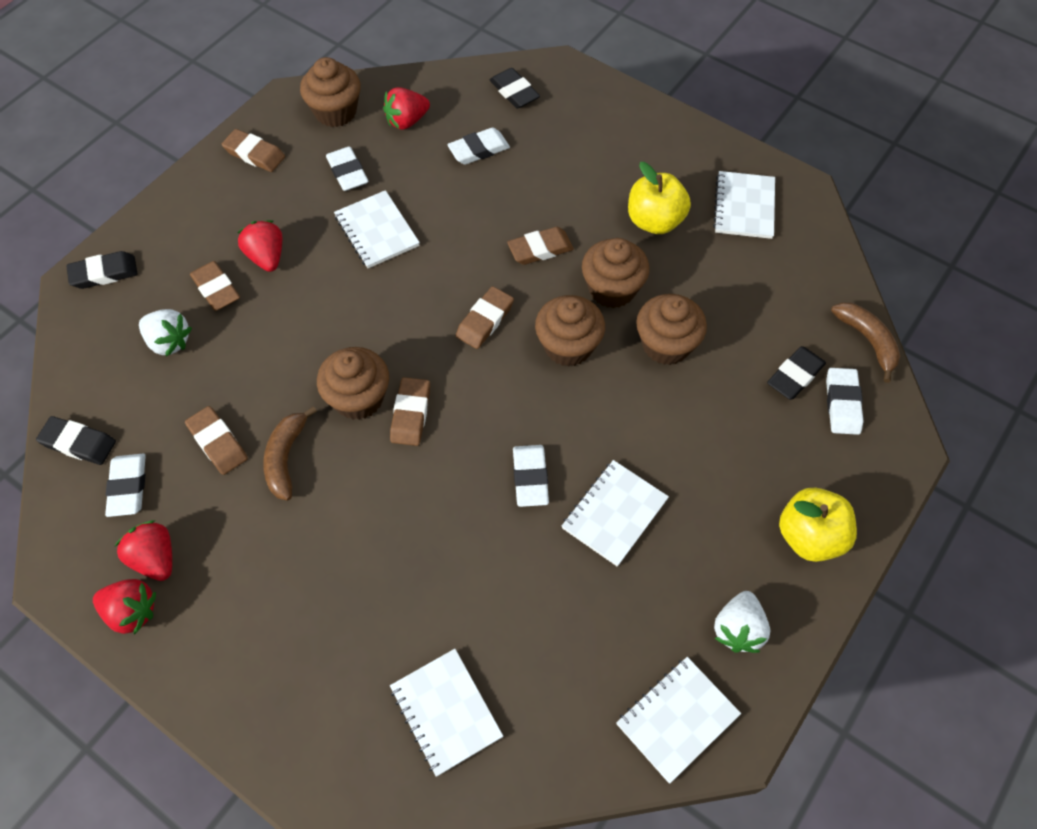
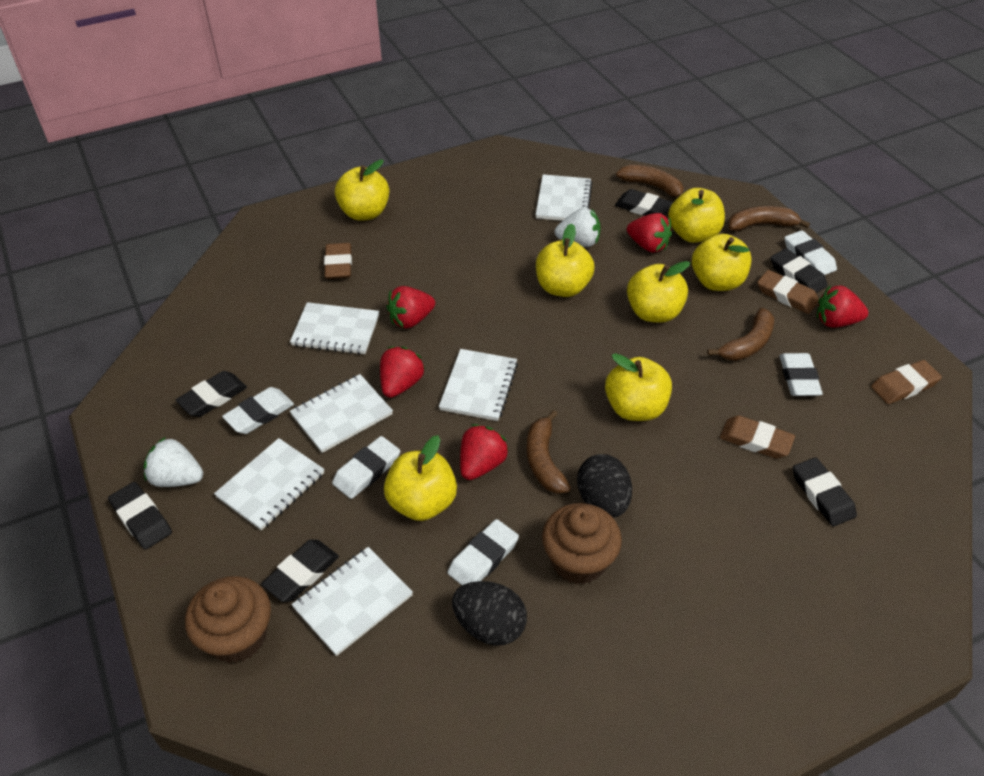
black egg: 0 -> 2
black eraser: 4 -> 6
brown banana: 2 -> 4
brown cupcake: 5 -> 2
brown eraser: 6 -> 4
red strawberry: 4 -> 5
white notebook: 5 -> 6
yellow apple: 2 -> 7

